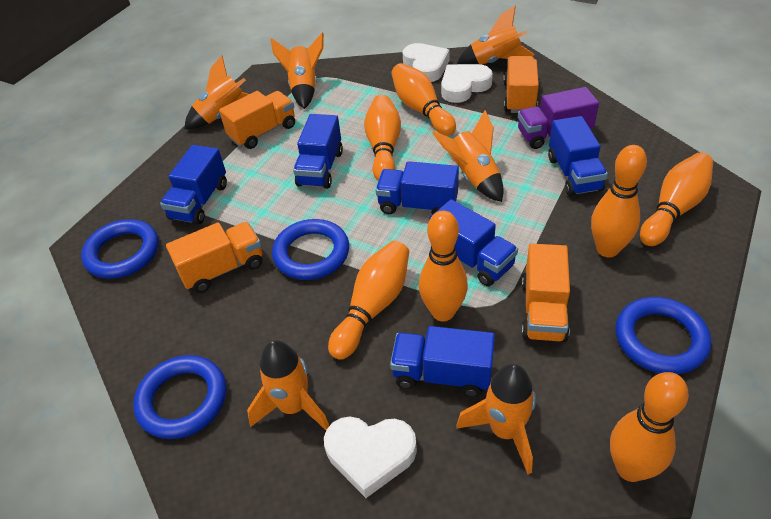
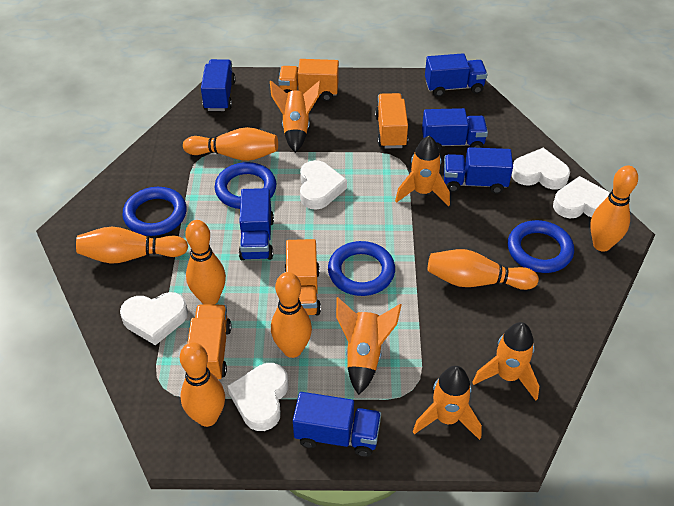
orange rocket: 6 -> 5
purple truck: 1 -> 0
white heart: 3 -> 5

